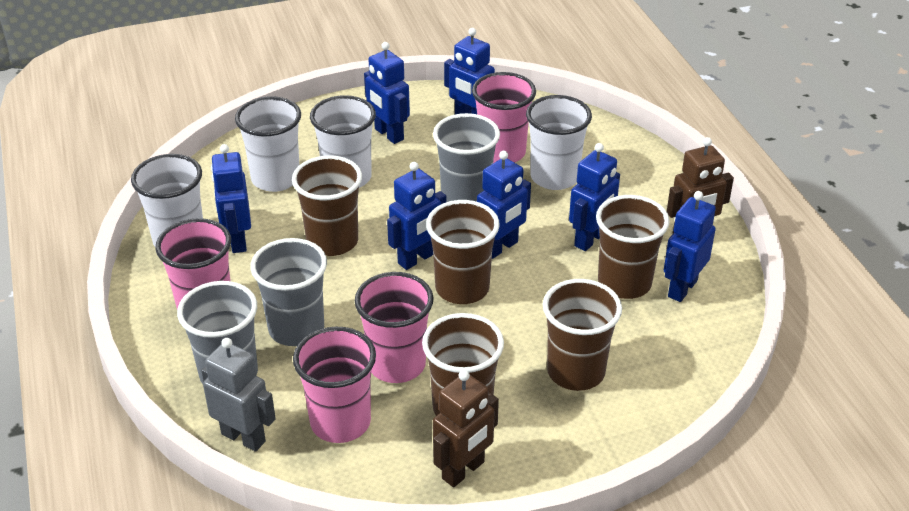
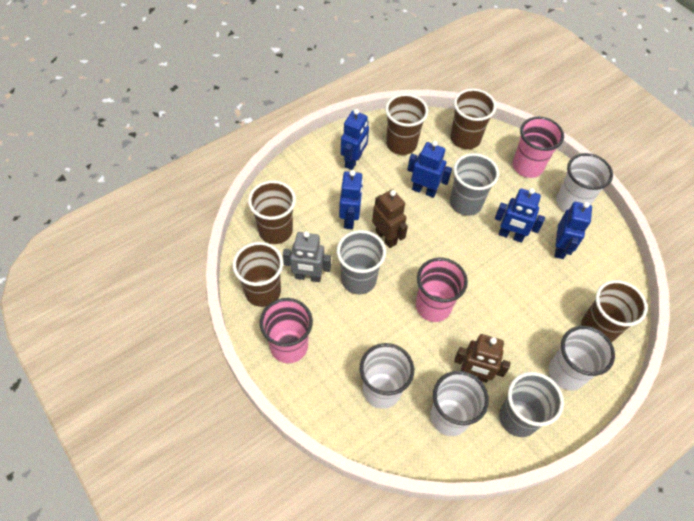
blue robot: 7 -> 5
pink cup: 4 -> 3

